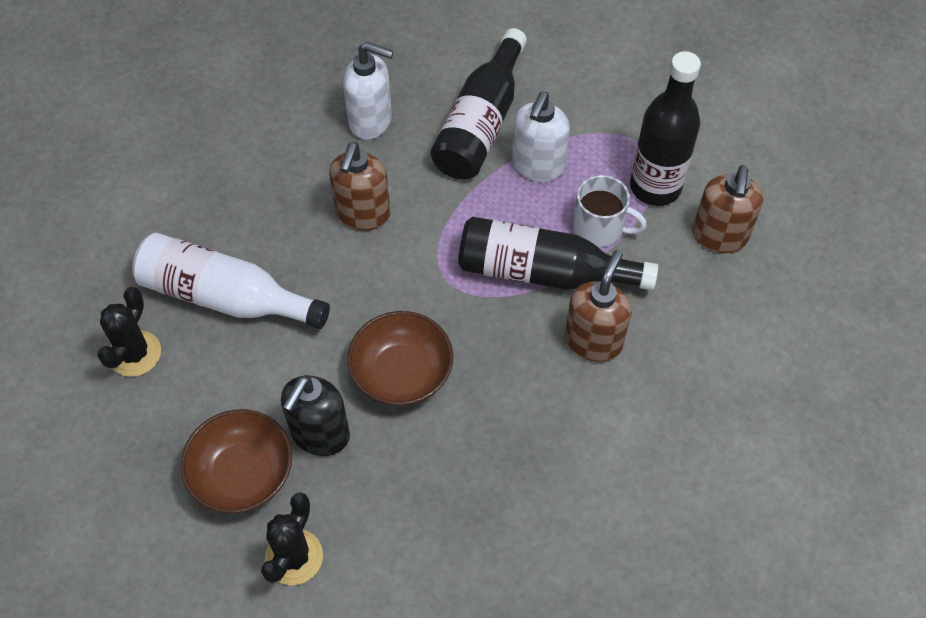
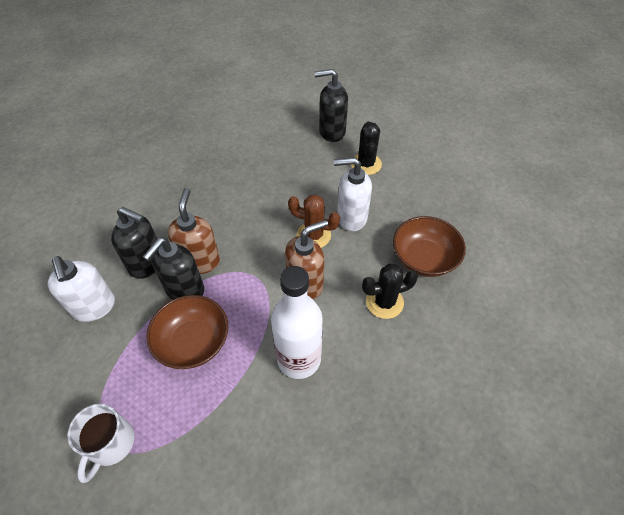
black bottle: 3 -> 0
black soap dispenser: 1 -> 3
brown cactus: 0 -> 1
brown soap dispenser: 3 -> 2

